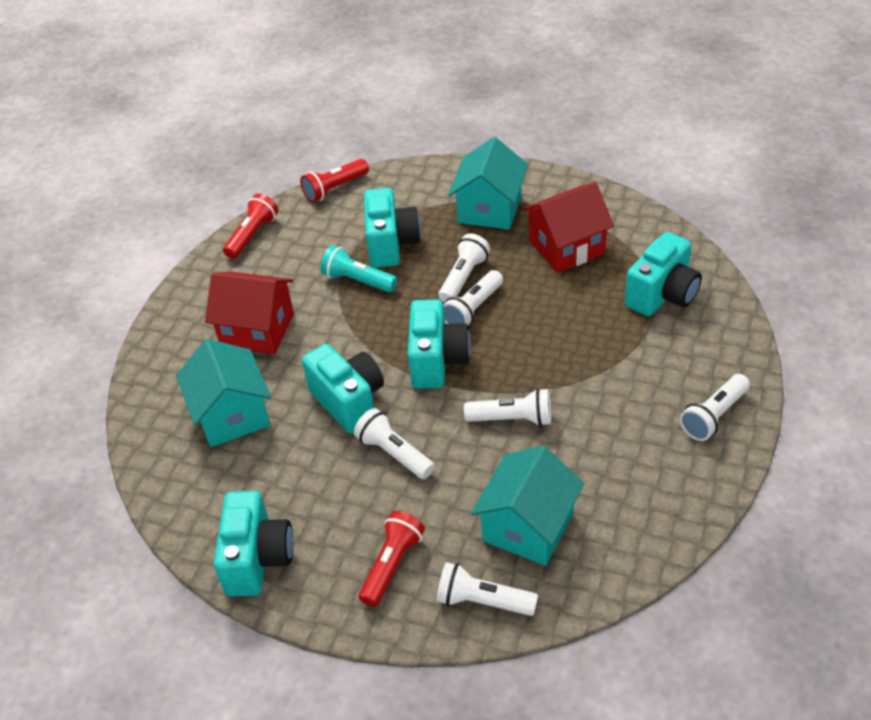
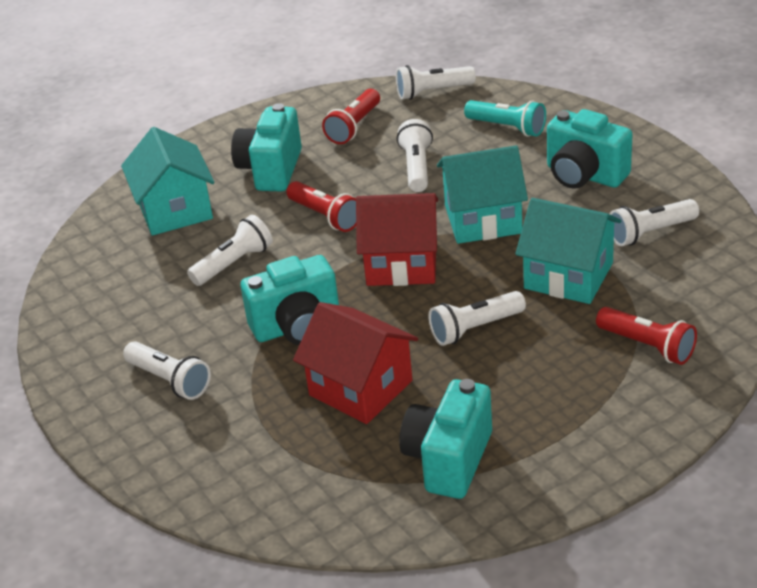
turquoise camera: 5 -> 4

